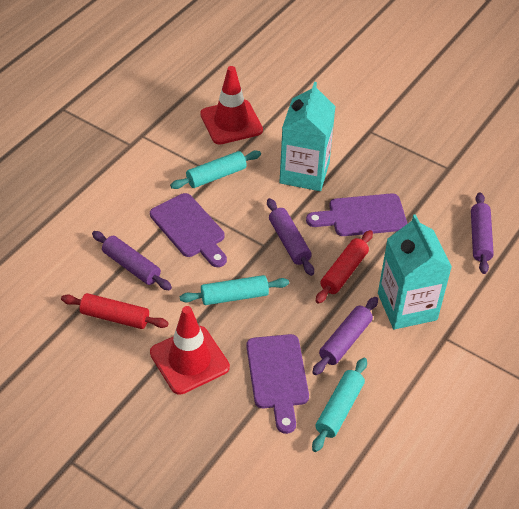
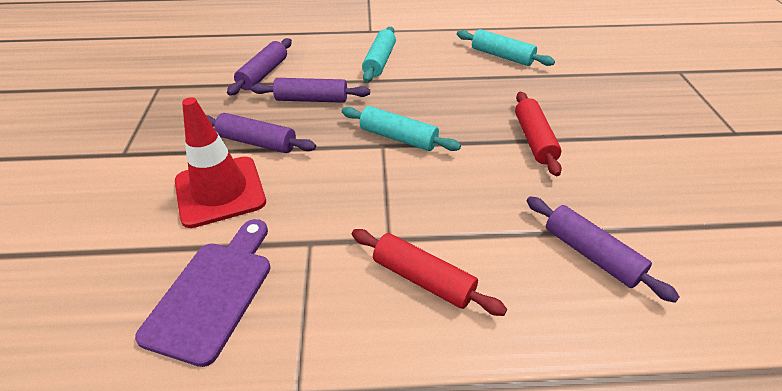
purple cutting board: 3 -> 1
red traffic cone: 2 -> 1
turquoise carton: 2 -> 0

